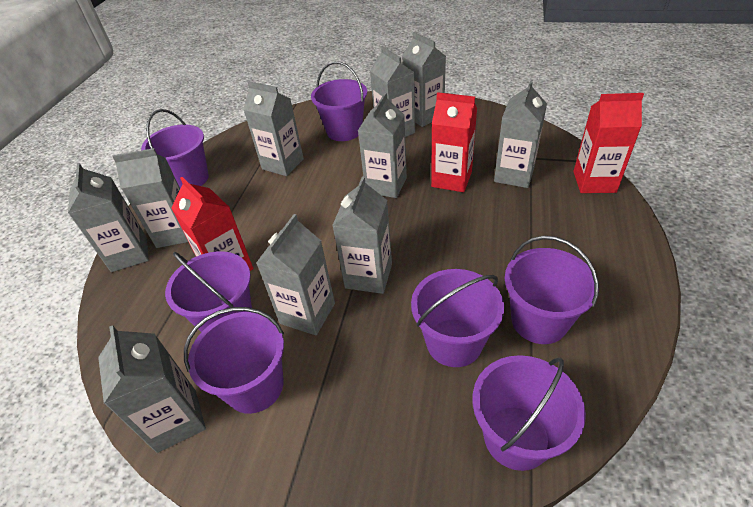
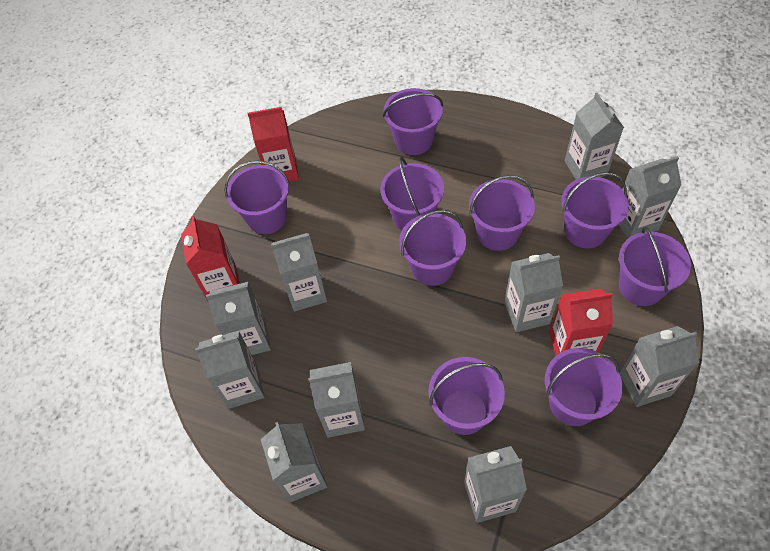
purple bucket: 7 -> 9

